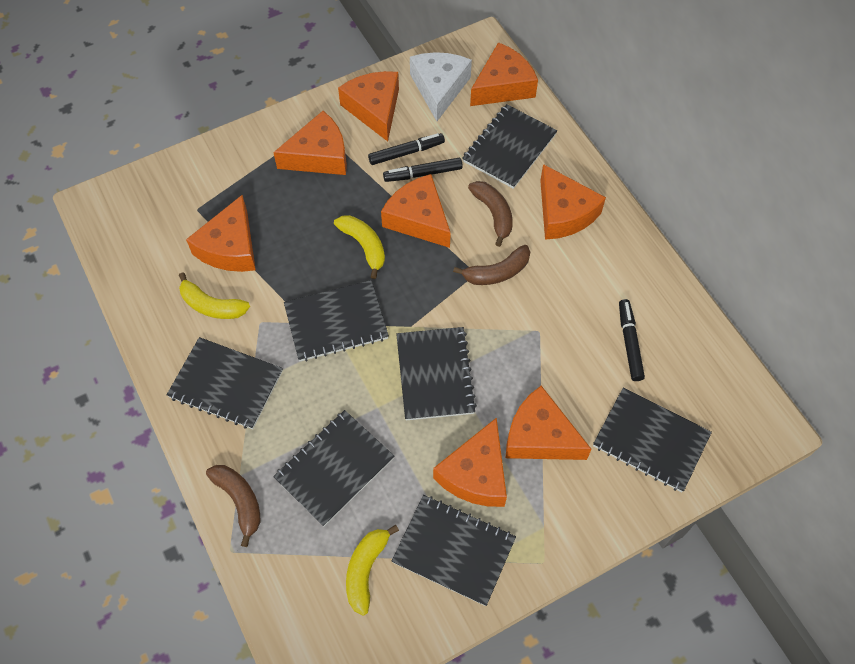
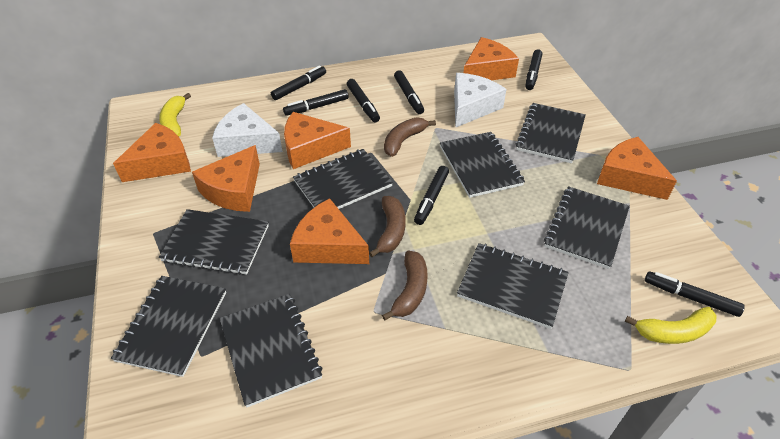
black marker: 3 -> 7
black notebook: 7 -> 8
orange cheese: 8 -> 6
white cheese: 1 -> 2
yellow banana: 3 -> 2

